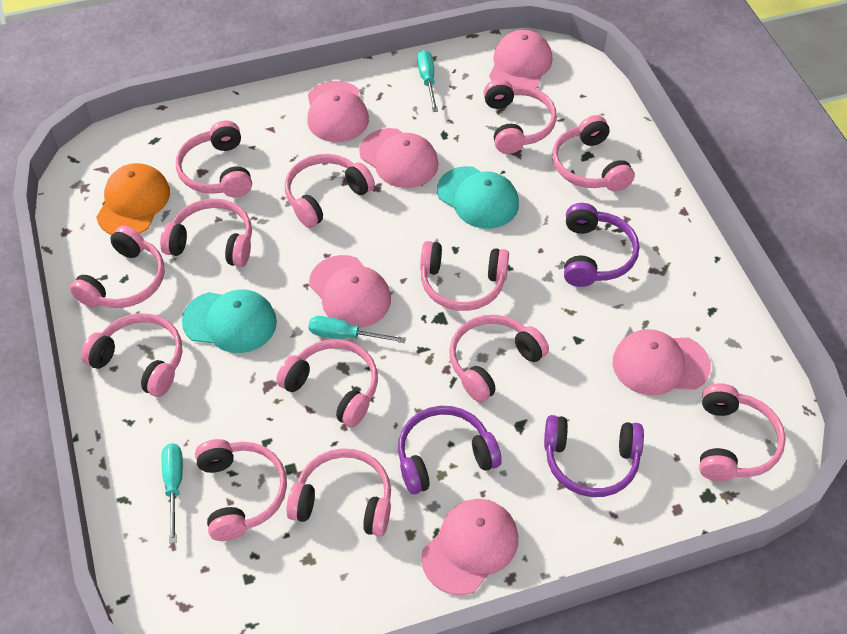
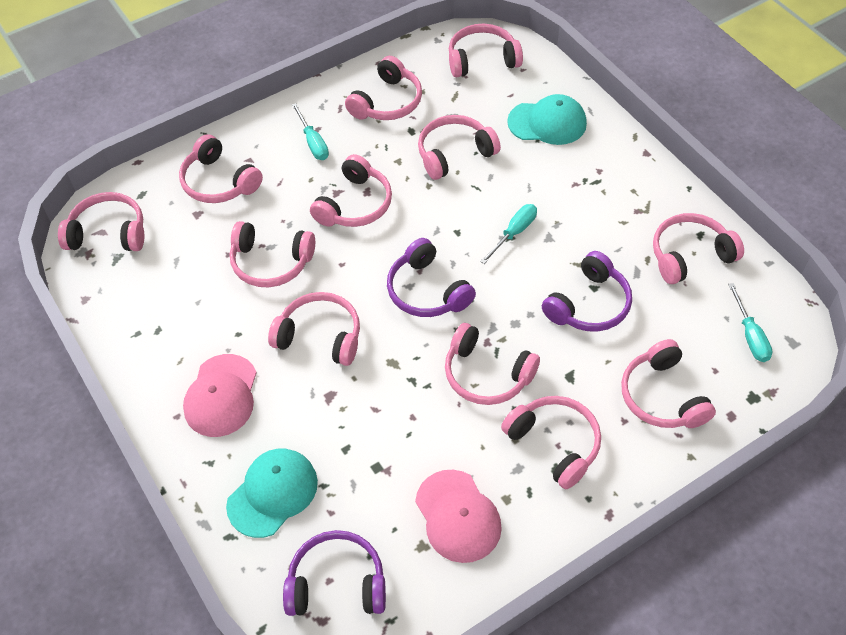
orange cap: 1 -> 0
pink cap: 6 -> 2
pink headphones: 13 -> 12

